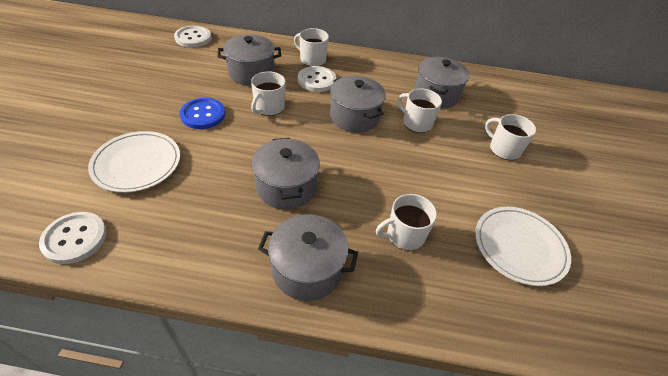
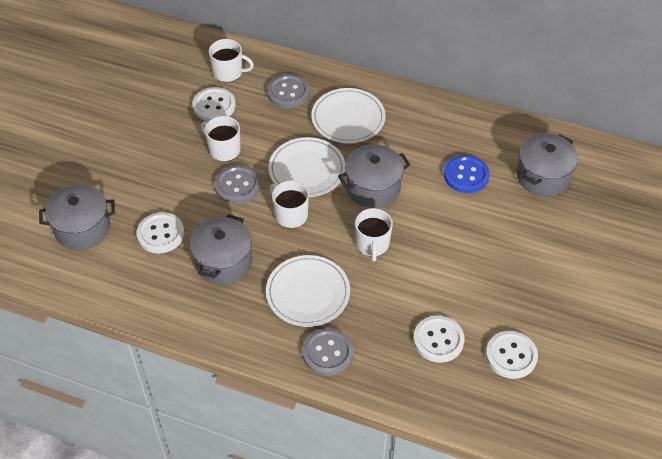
grey button: 0 -> 3
grey pot: 5 -> 4
white button: 3 -> 4
white mug: 5 -> 4
white plate: 2 -> 3

